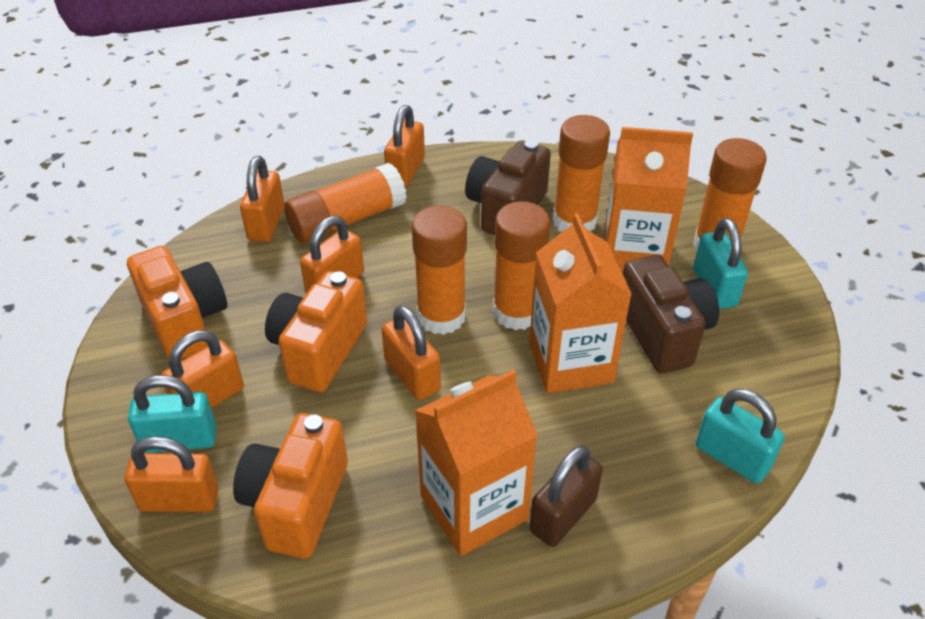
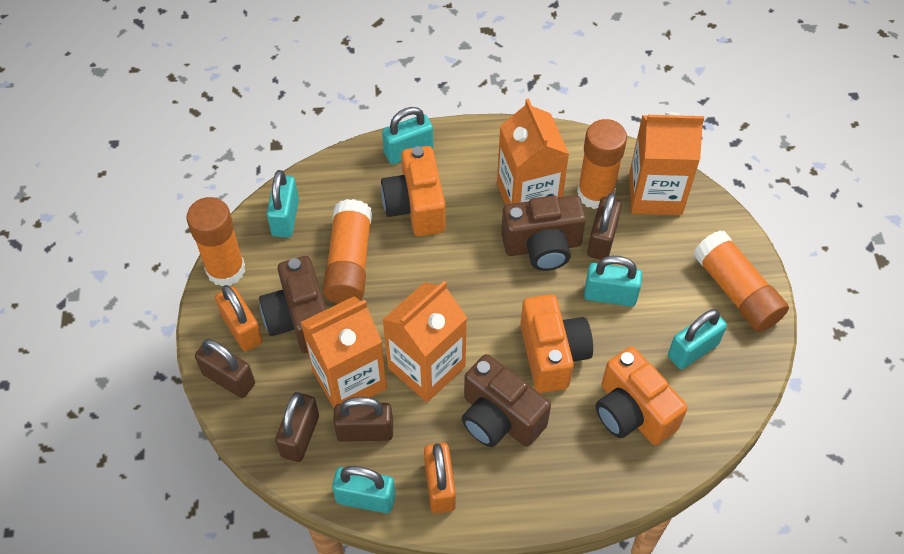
brown camera: 2 -> 3
brown padlock: 1 -> 4
orange carton: 3 -> 4
orange glue stick: 5 -> 4
orange padlock: 6 -> 2
turquoise padlock: 3 -> 5

